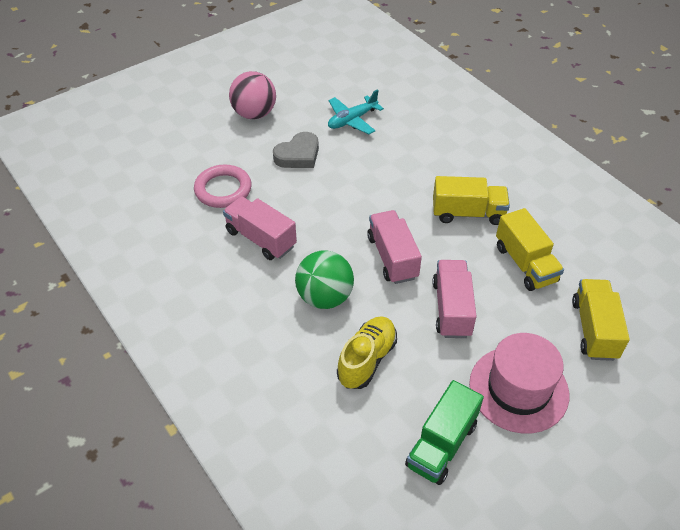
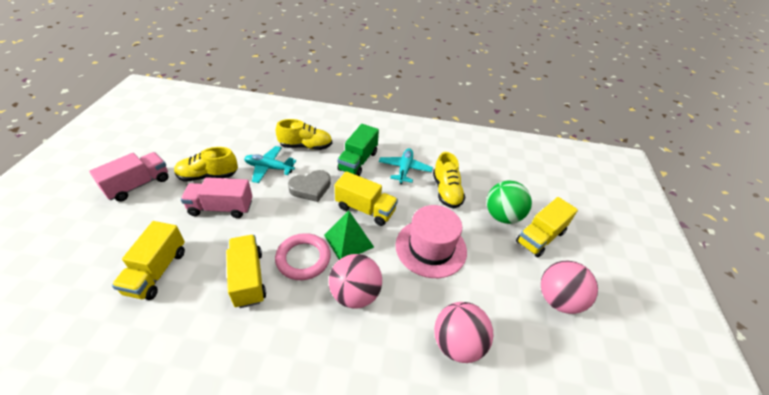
green pyramid: 0 -> 1
pink ball: 1 -> 3
pink truck: 3 -> 2
turquoise plane: 1 -> 2
yellow shoe: 1 -> 3
yellow truck: 3 -> 4

